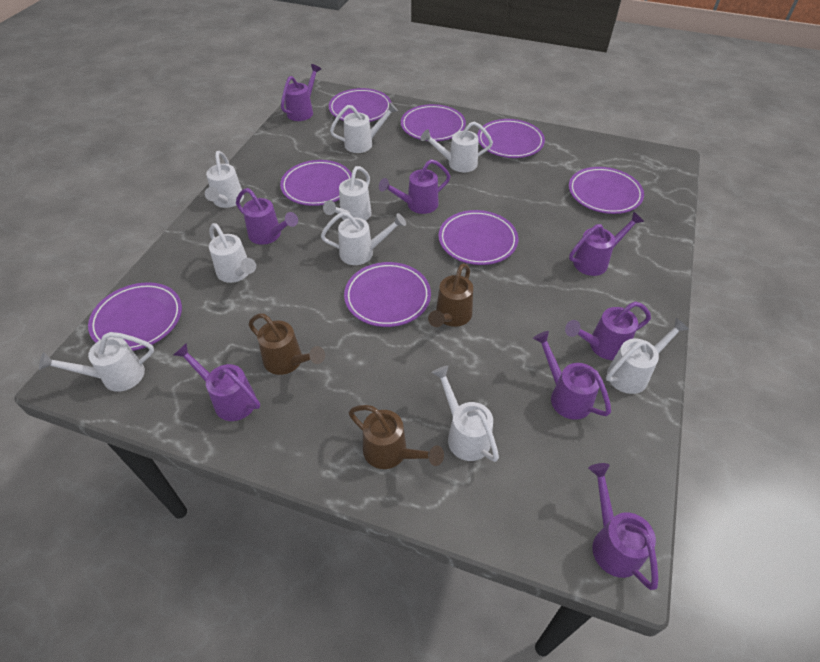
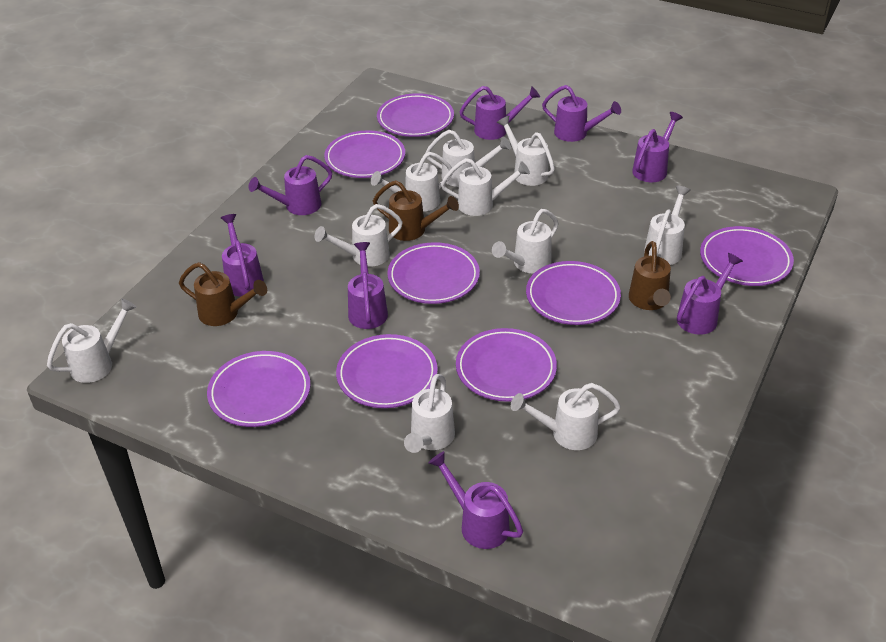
white watering can: 9 -> 10

